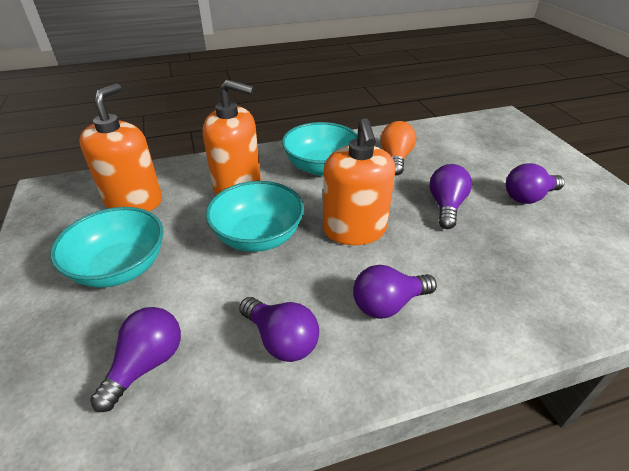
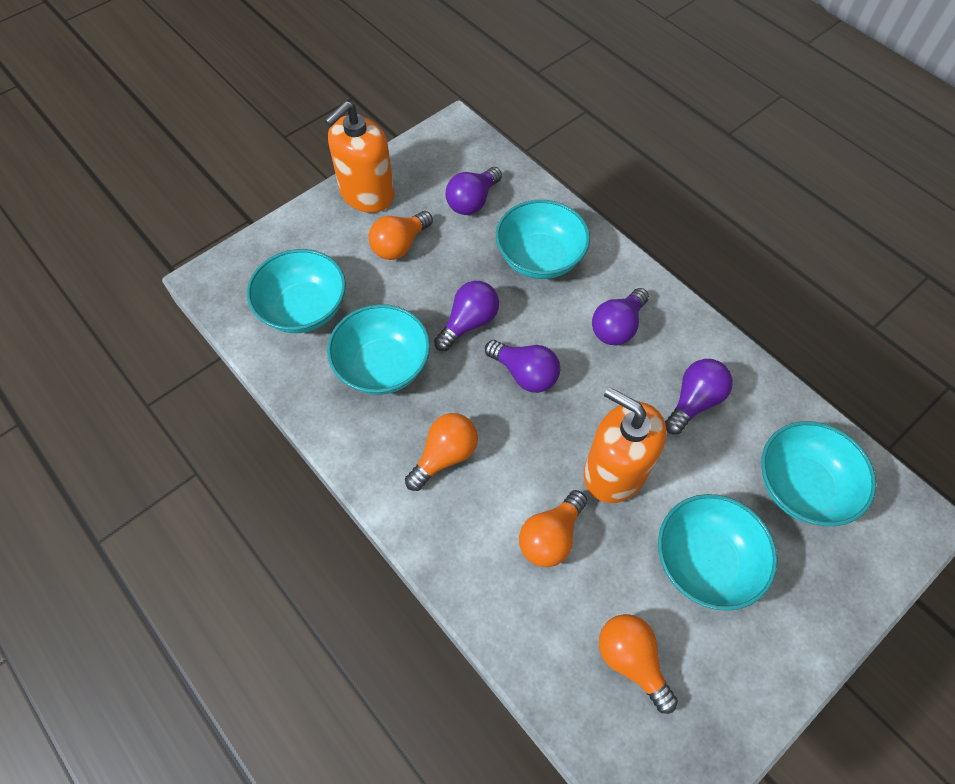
orange light bulb: 1 -> 4
orange soap dispenser: 3 -> 2
turquoise bowl: 3 -> 5

